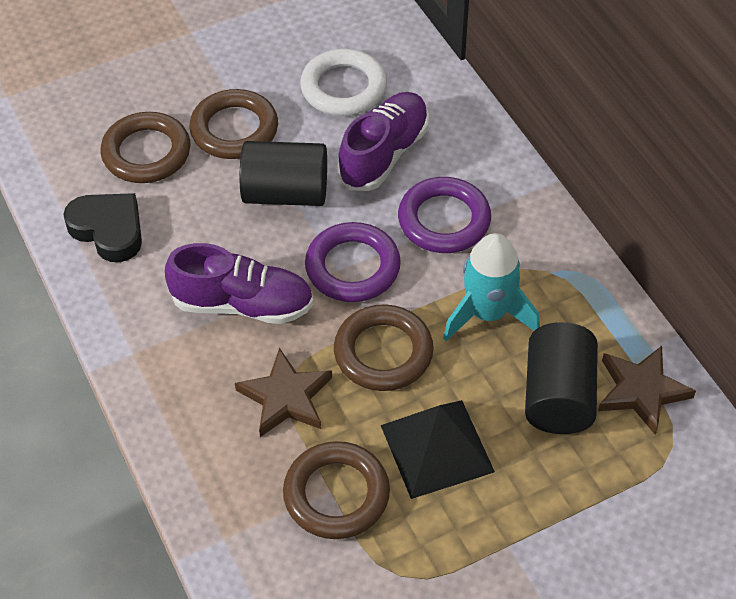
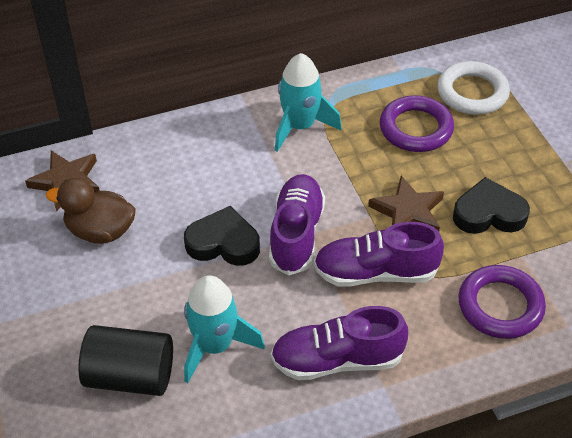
black cylinder: 2 -> 1
black heart: 1 -> 2
black pyramid: 1 -> 0
brown duck: 0 -> 1
brown ring: 4 -> 0
purple shoe: 2 -> 3
turquoise rocket: 1 -> 2

